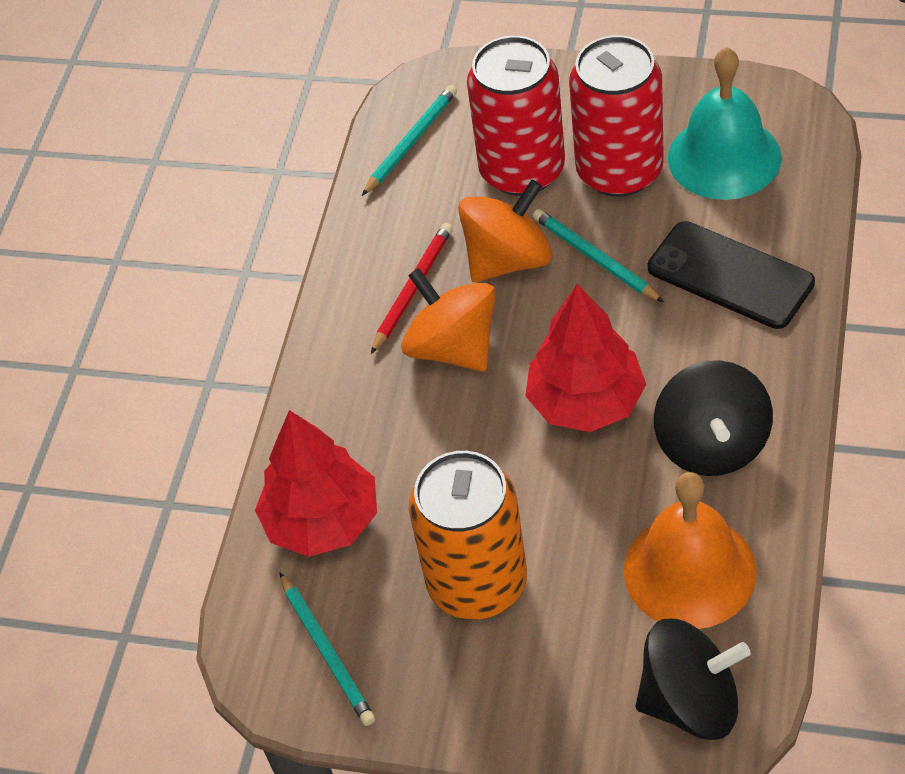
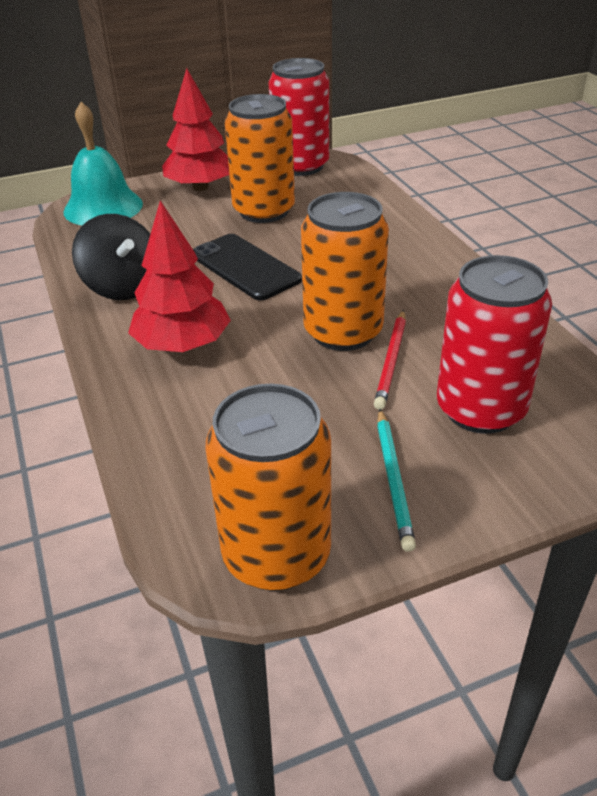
black spinning top: 2 -> 1
orange bell: 1 -> 0
orange can: 1 -> 3
orange spinning top: 2 -> 0
turquoise pencil: 3 -> 1

